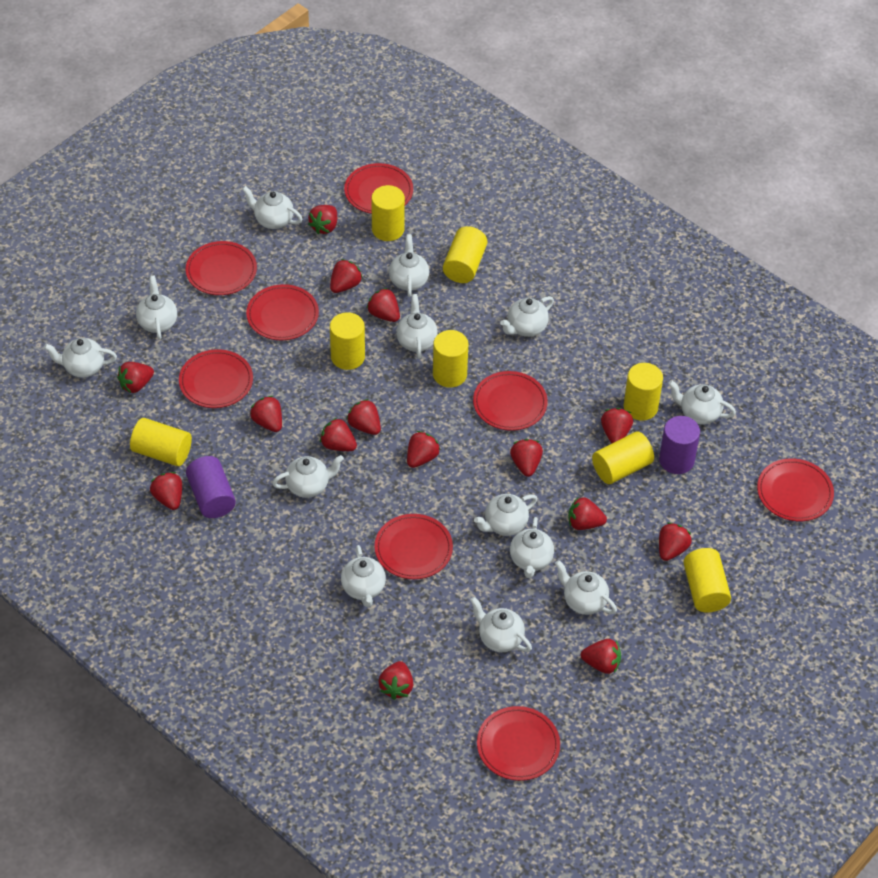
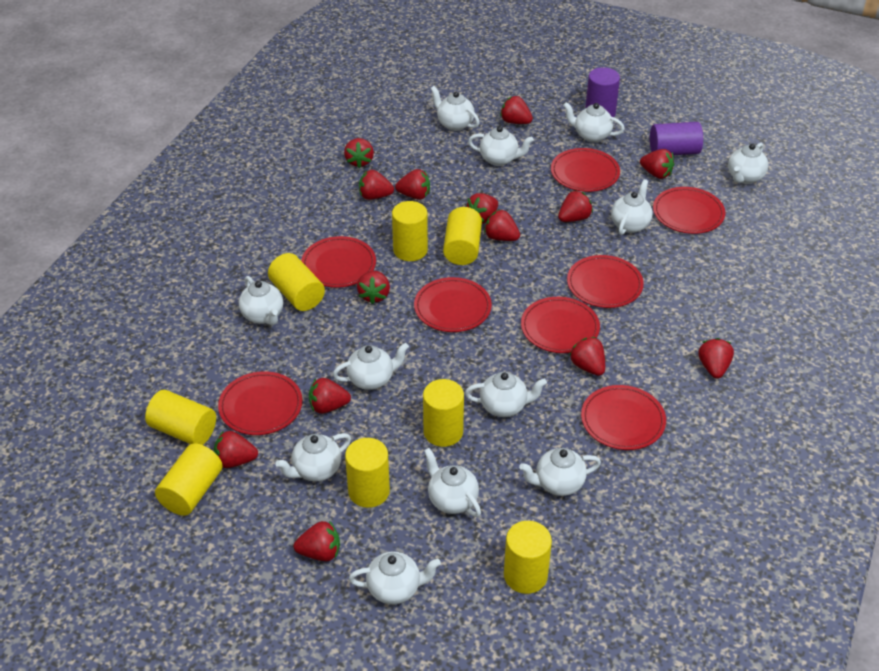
red strawberry: 15 -> 14
white teapot: 13 -> 12

